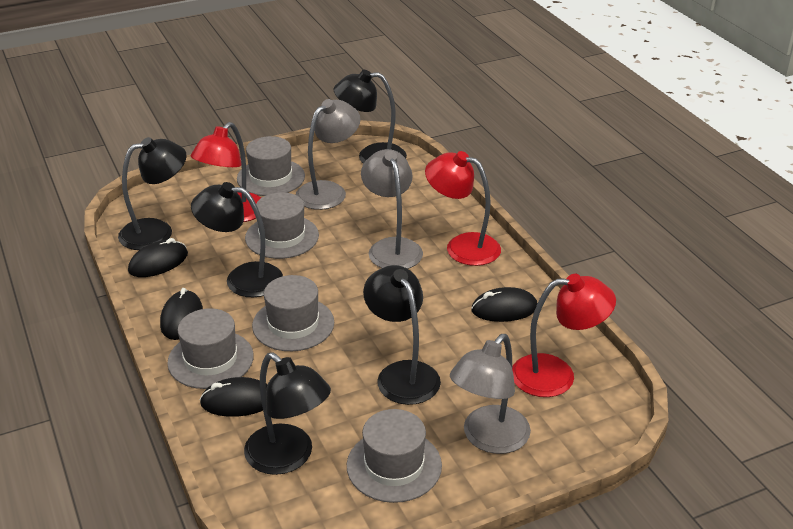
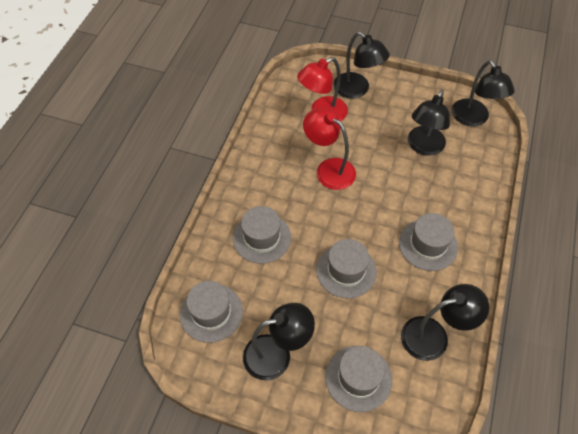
black mouse: 4 -> 0
grey lamp: 3 -> 0
red lamp: 3 -> 2

